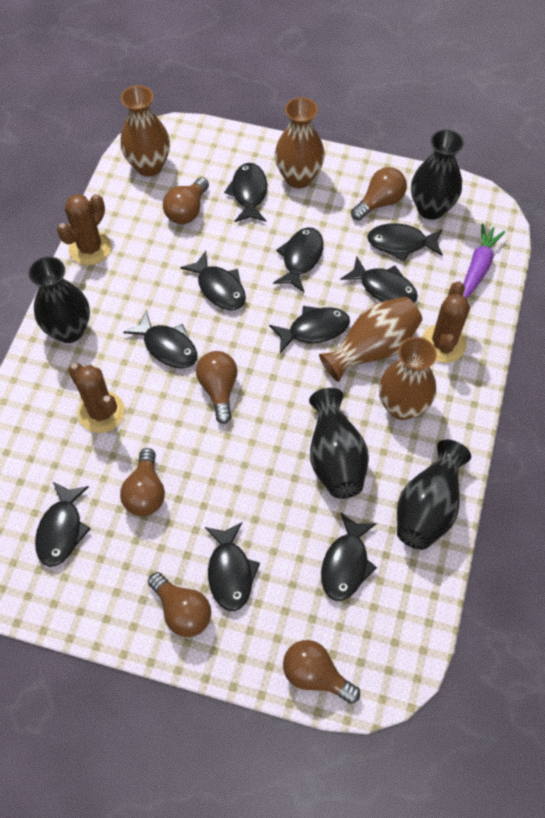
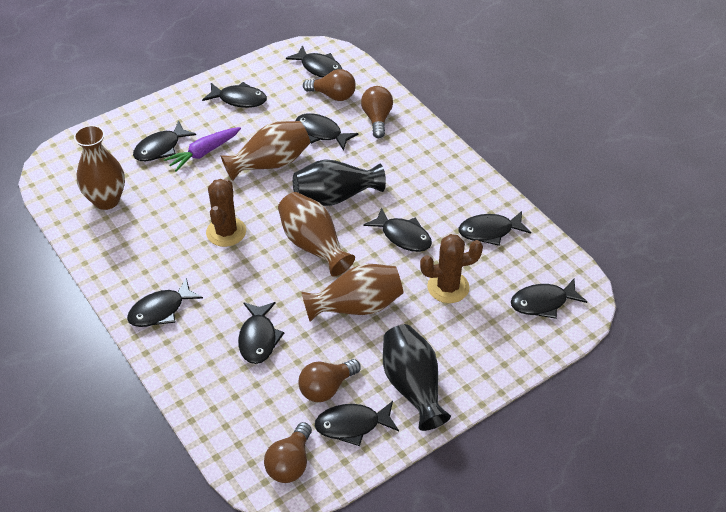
black vase: 4 -> 2
brown cactus: 3 -> 2
brown light bulb: 6 -> 4

